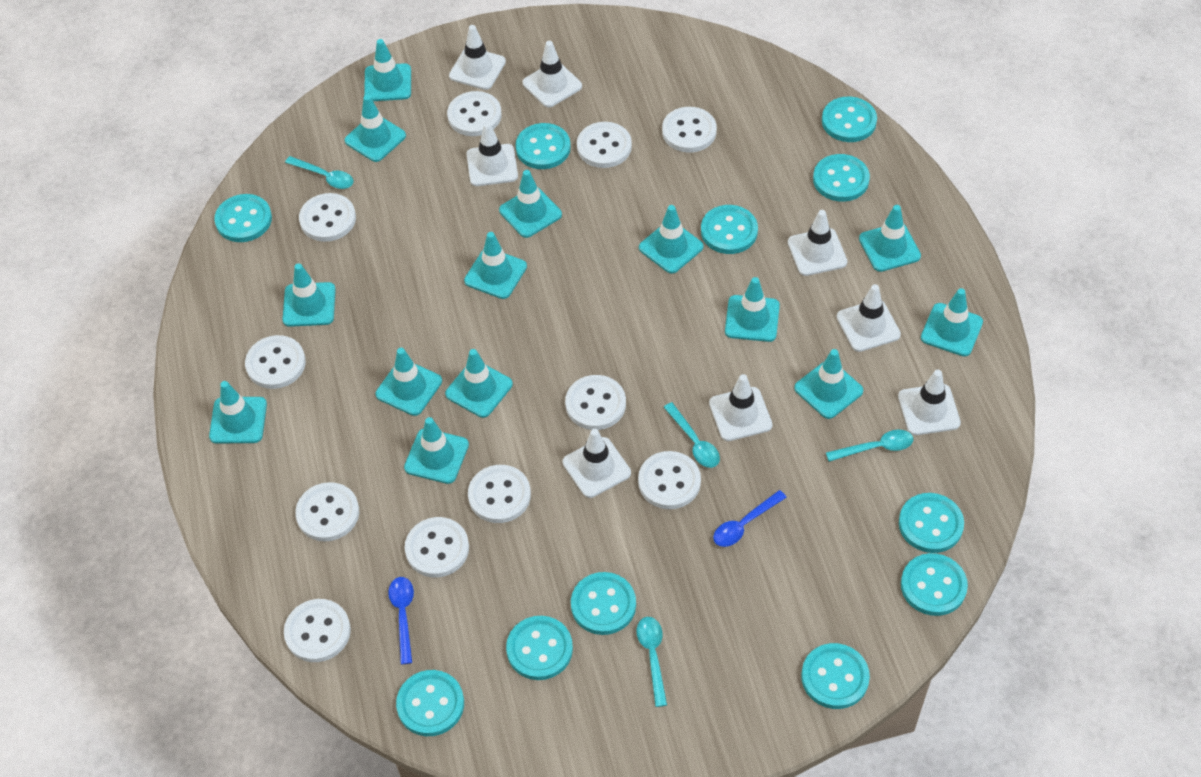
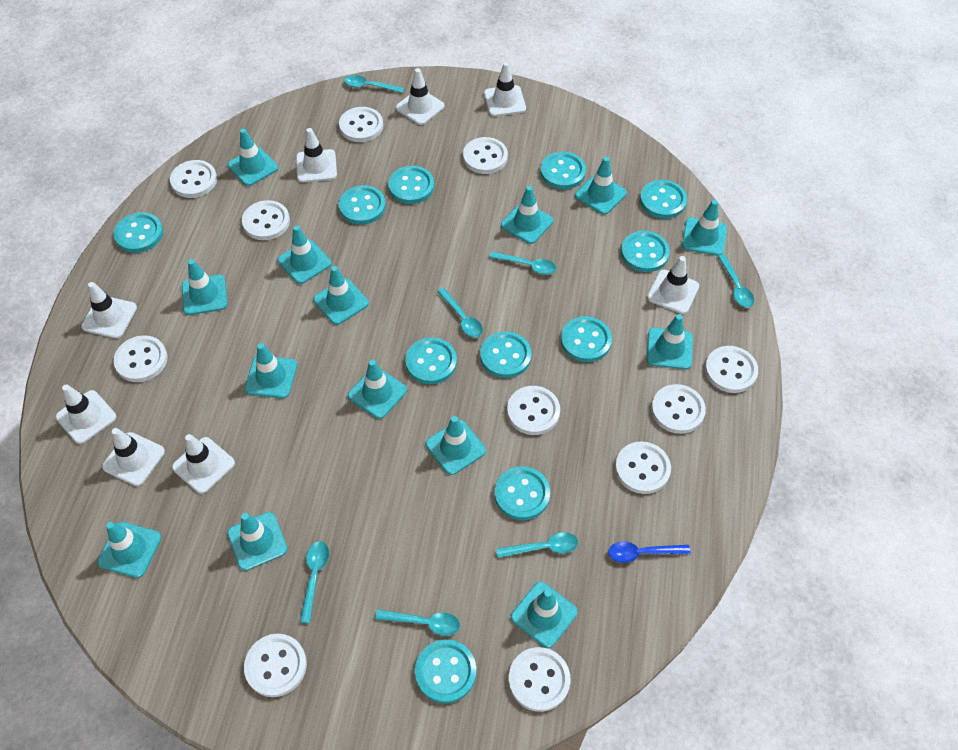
blue spoon: 2 -> 1
turquoise spoon: 4 -> 7

